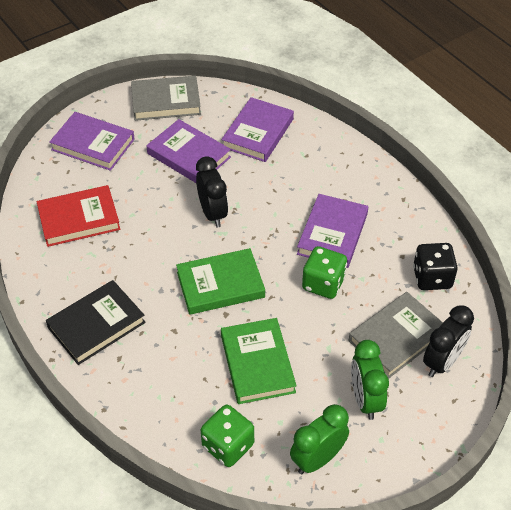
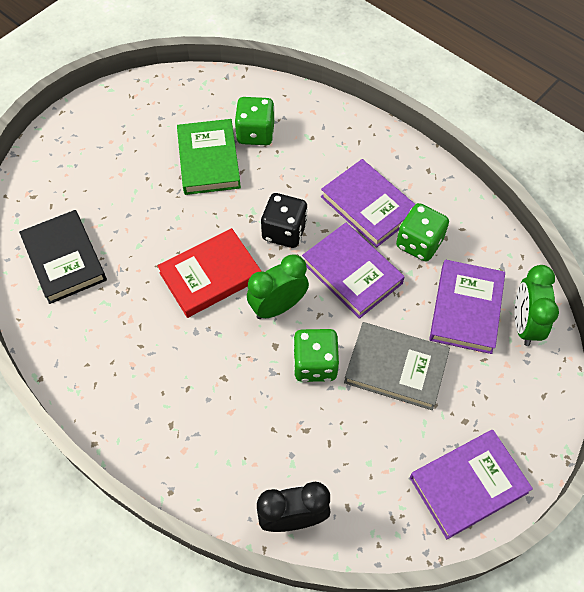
black clock: 2 -> 1
green book: 2 -> 1
green dice: 2 -> 3
grey book: 2 -> 1

